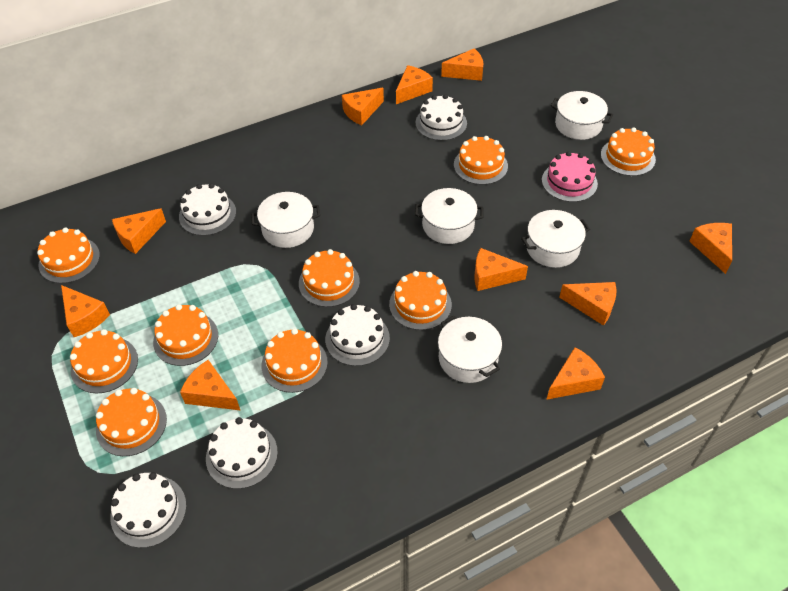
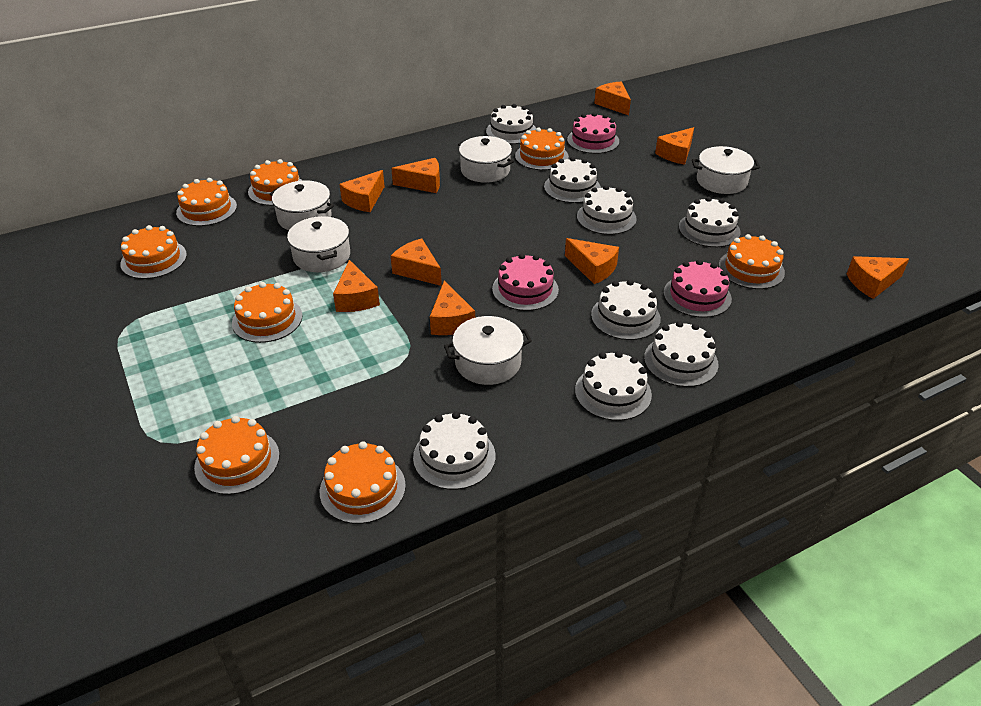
orange cake: 9 -> 8
orange cheese: 10 -> 9
pink cake: 1 -> 3
white cake: 5 -> 8

